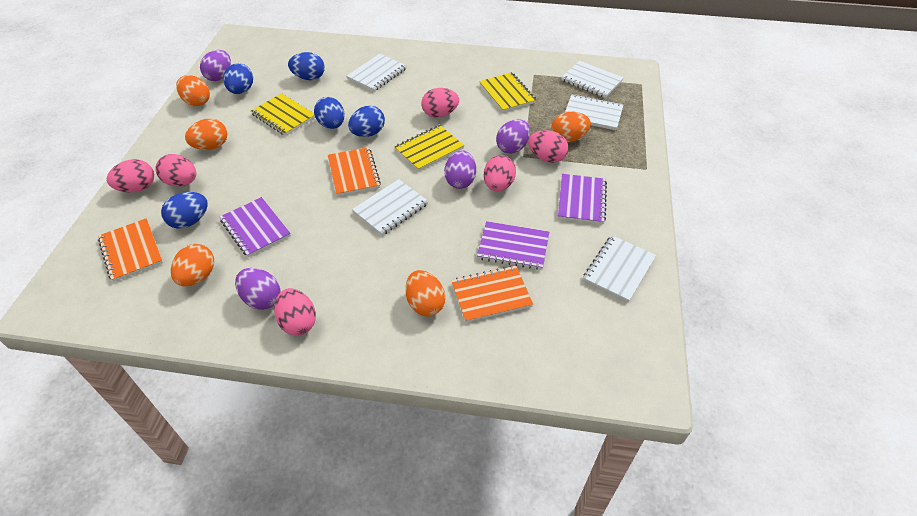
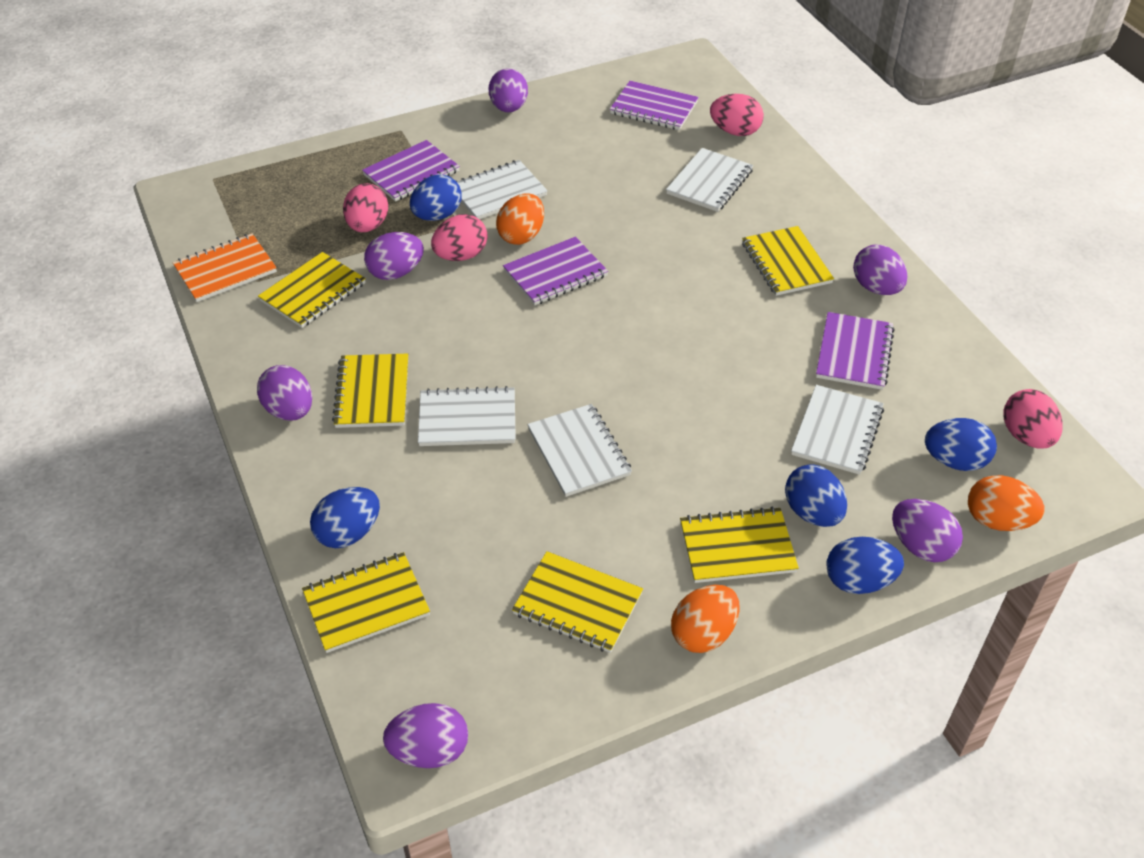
orange egg: 5 -> 3
orange notebook: 3 -> 1
pink egg: 6 -> 4
purple egg: 4 -> 6
purple notebook: 3 -> 4
yellow notebook: 3 -> 6

